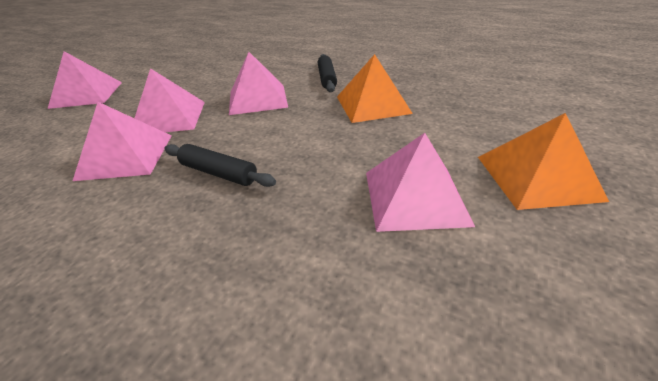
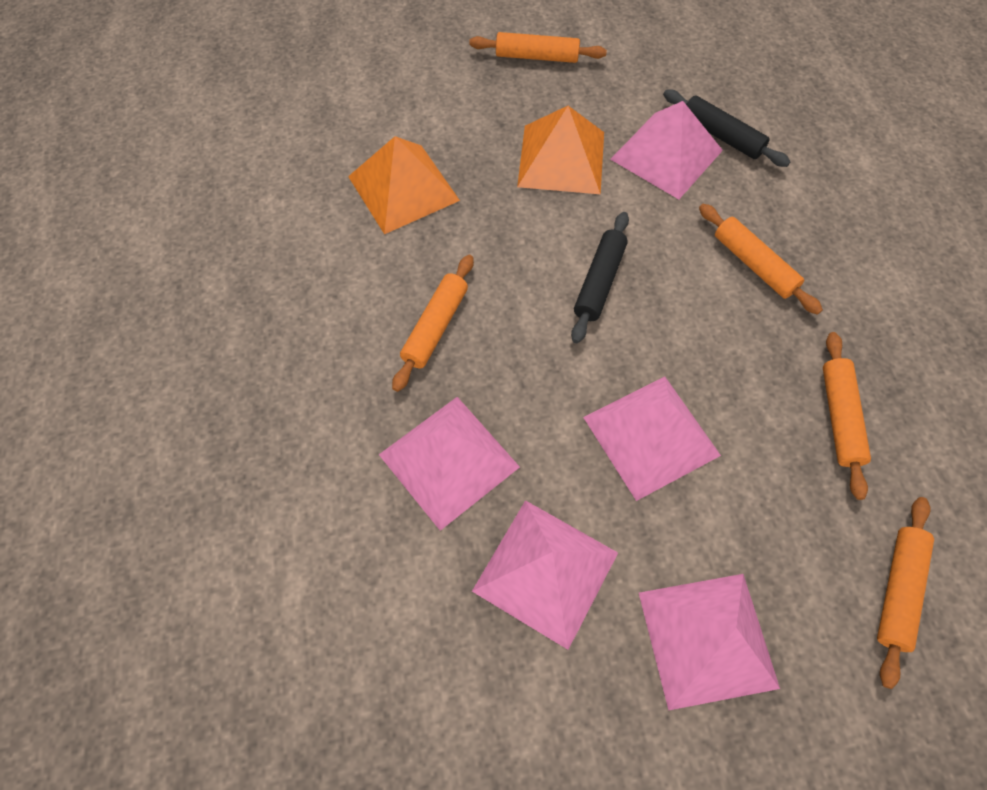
orange rolling pin: 0 -> 5

